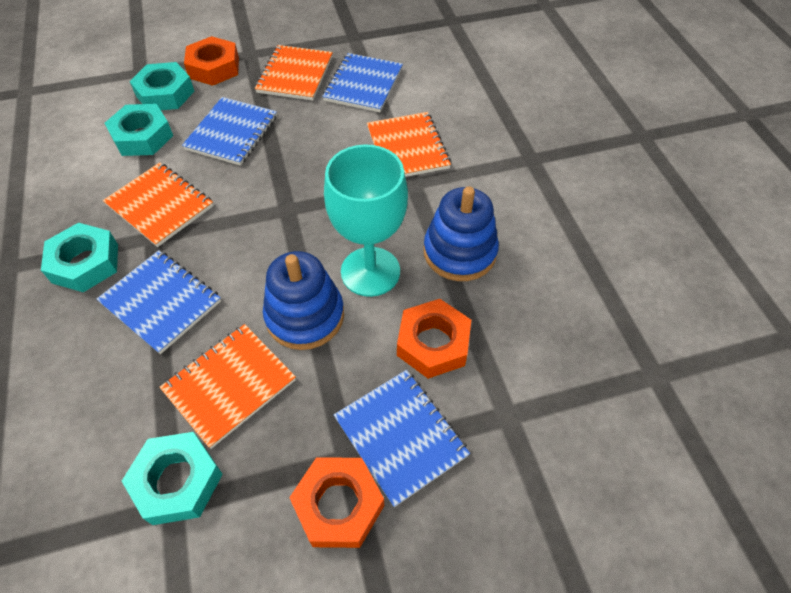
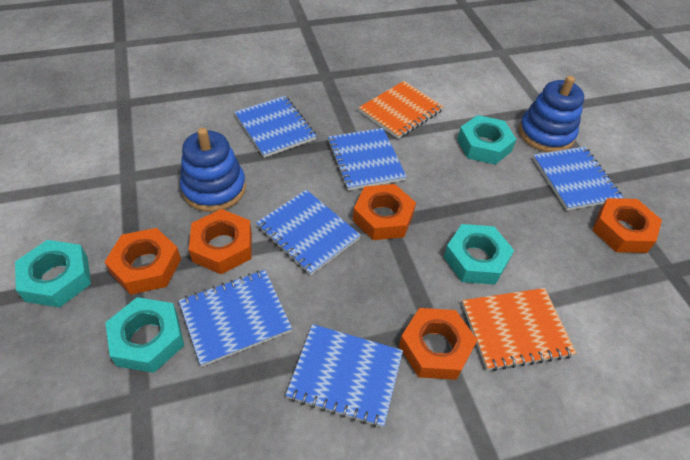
blue notebook: 4 -> 6
orange notebook: 4 -> 2
orange nut: 3 -> 5
turquoise goblet: 1 -> 0

